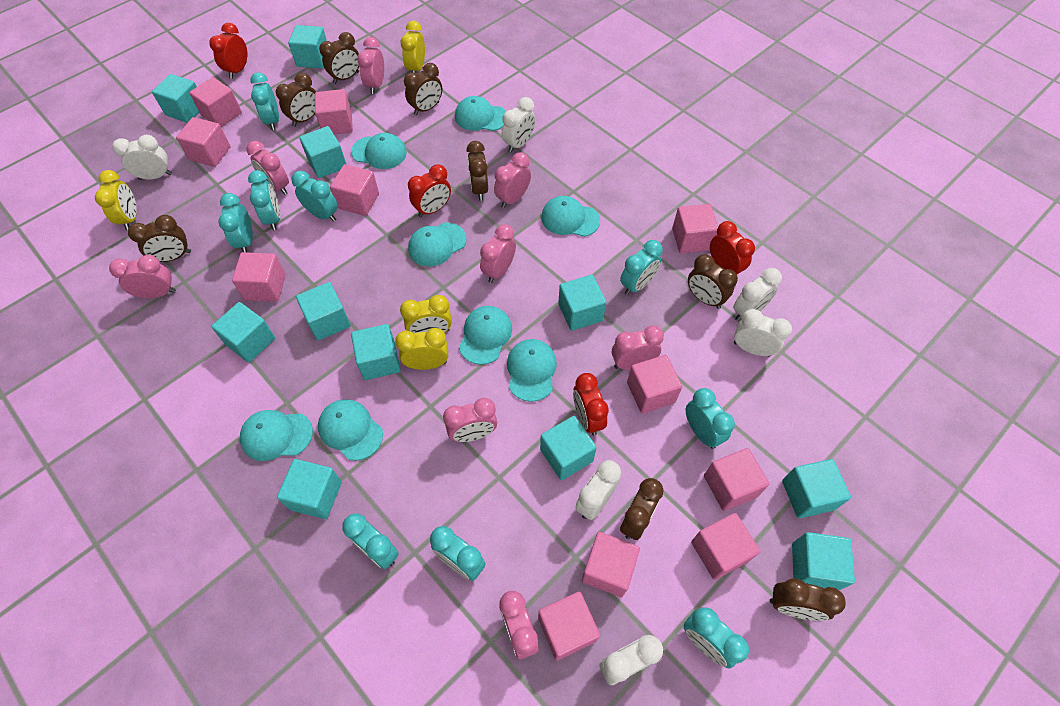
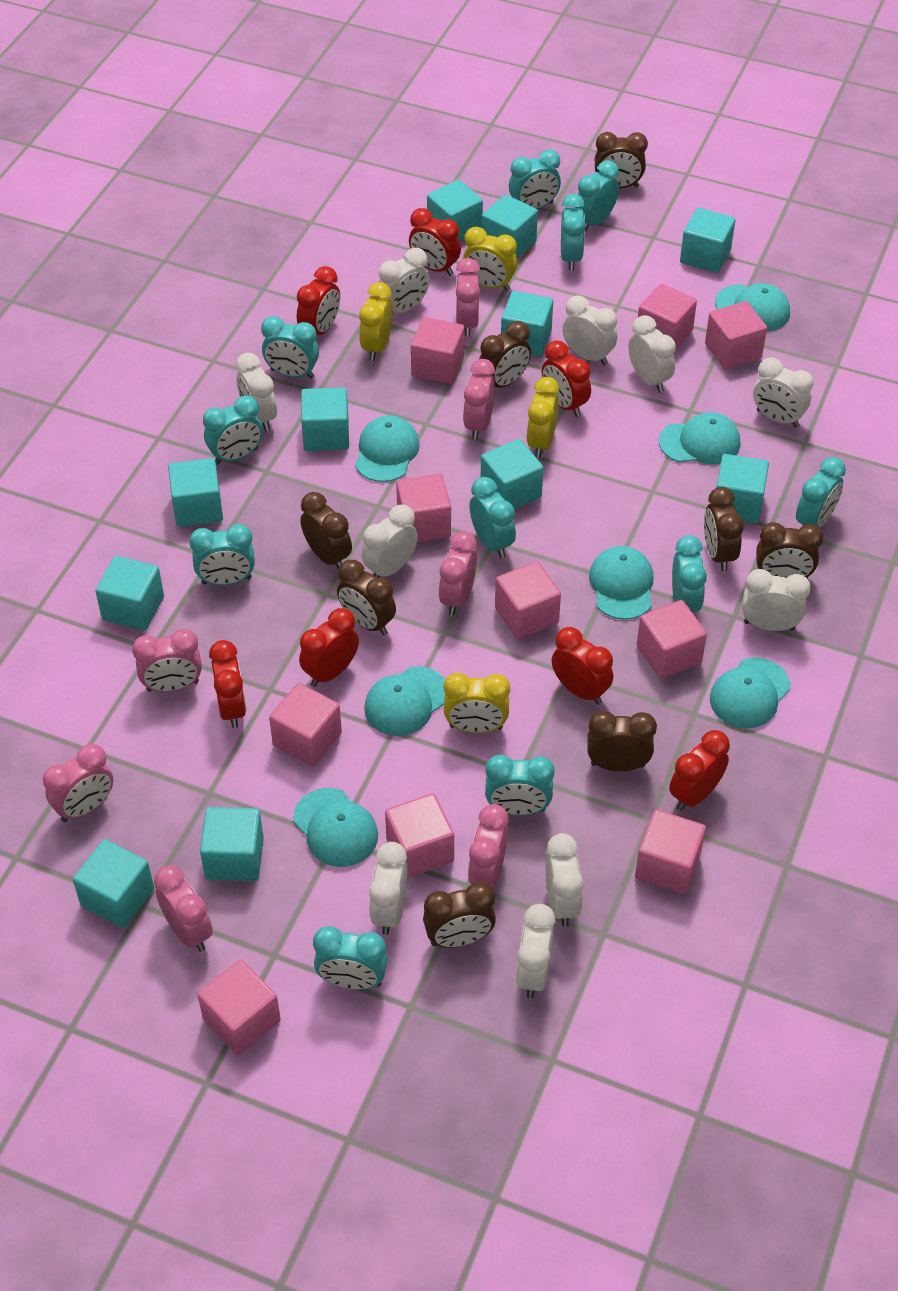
pink clock: 8 -> 7
pink cube: 11 -> 10
red clock: 4 -> 7
turquoise cap: 8 -> 7
turquoise clock: 9 -> 11
white clock: 6 -> 10

